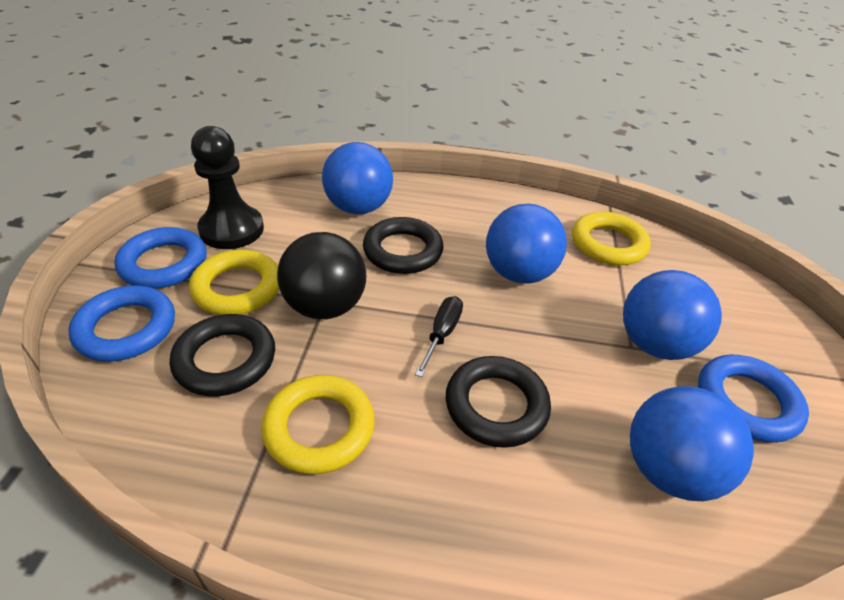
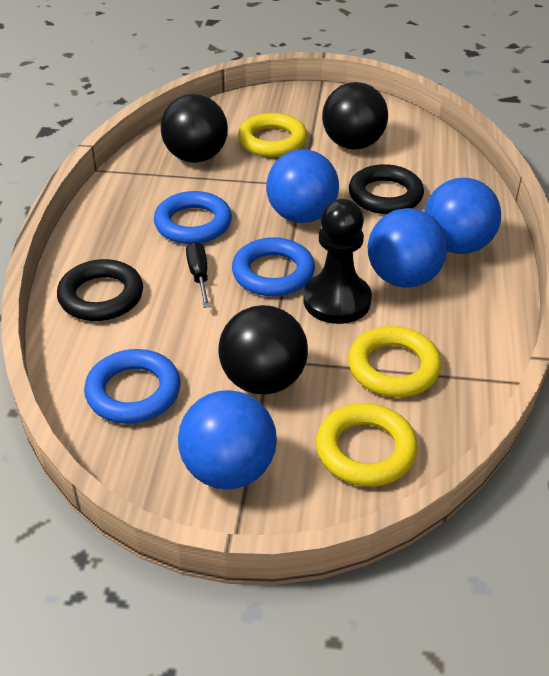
black ball: 1 -> 3
black ring: 3 -> 2

